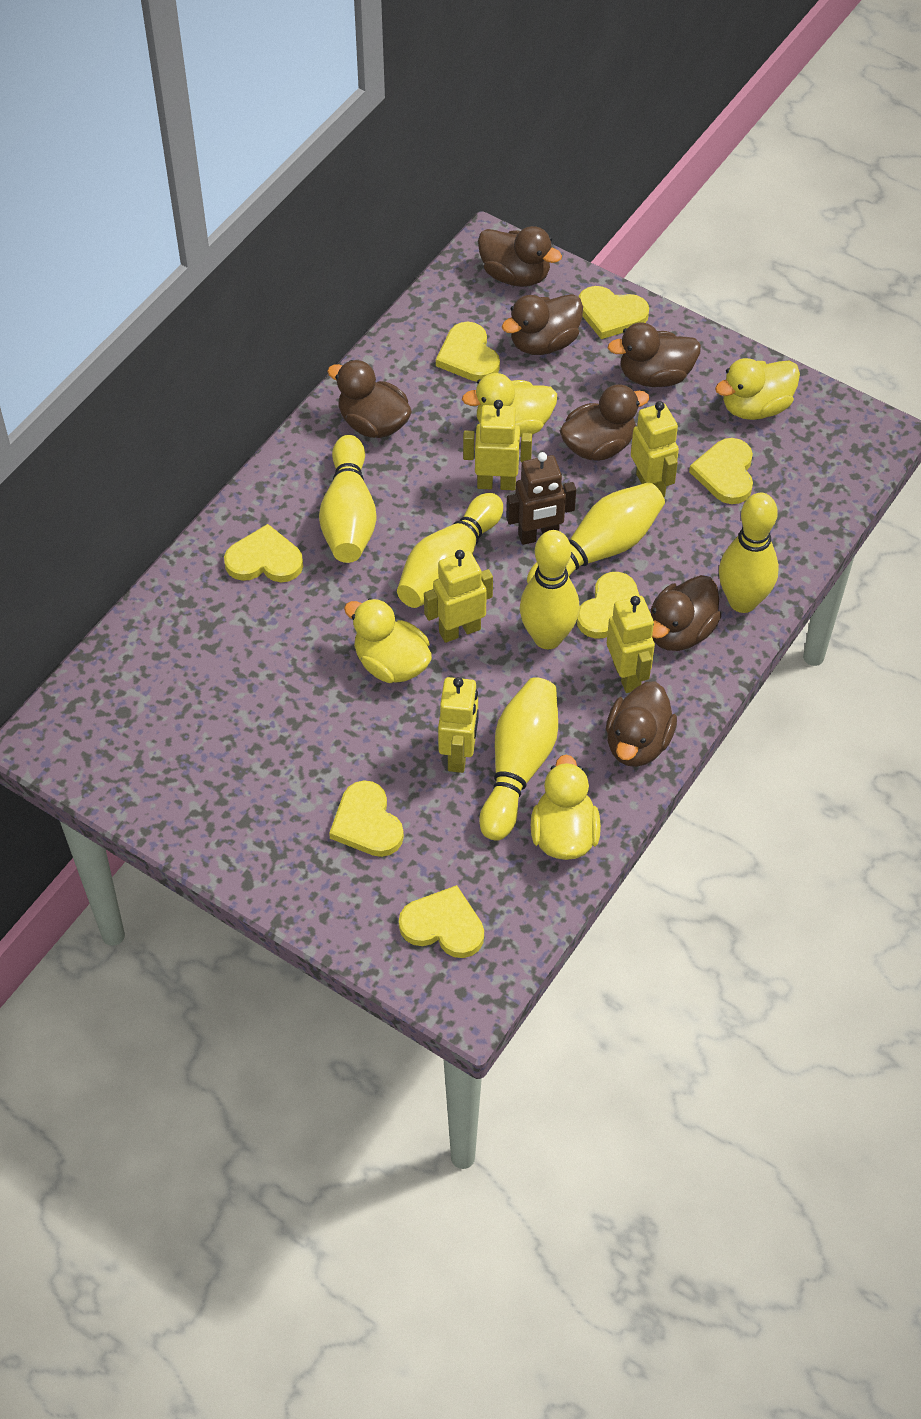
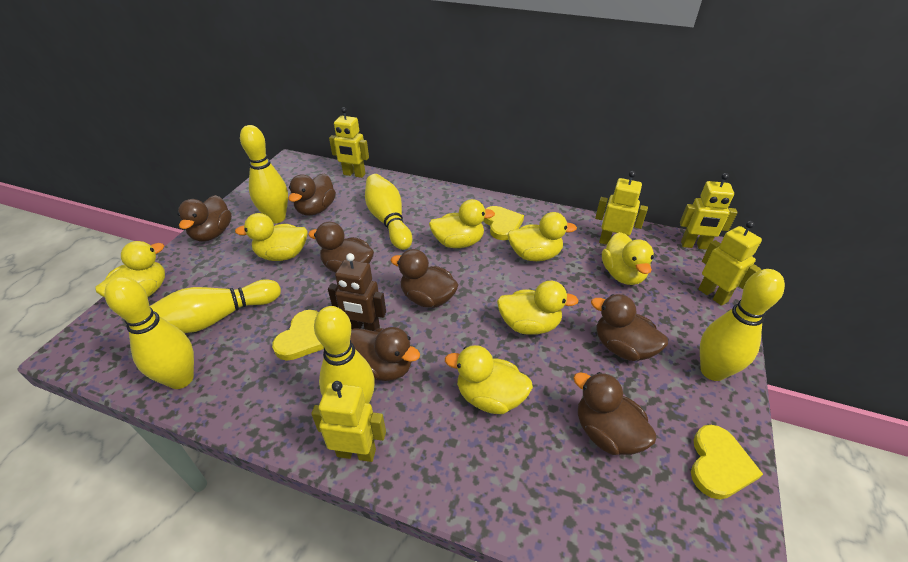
yellow duck: 4 -> 7
yellow heart: 7 -> 3

